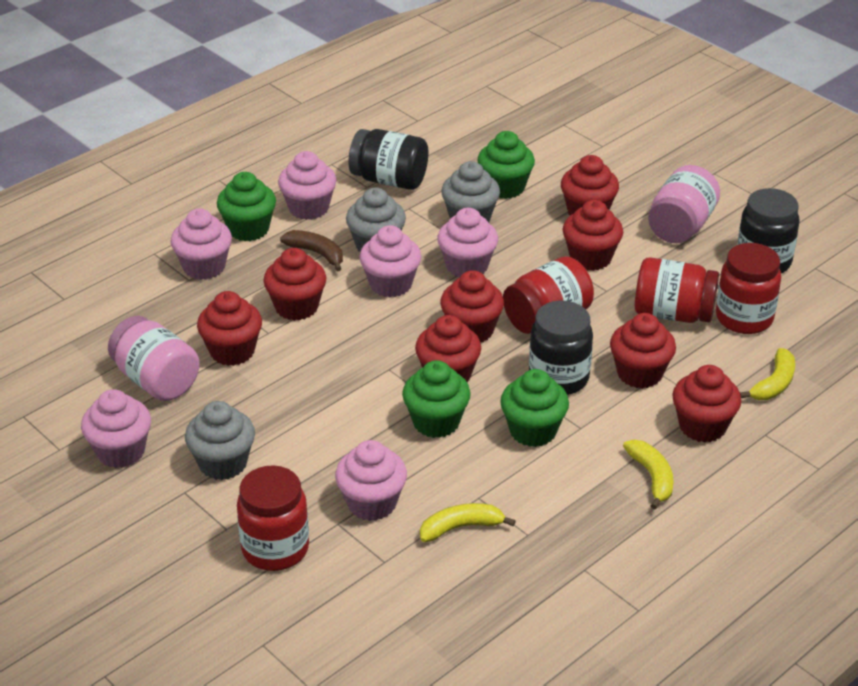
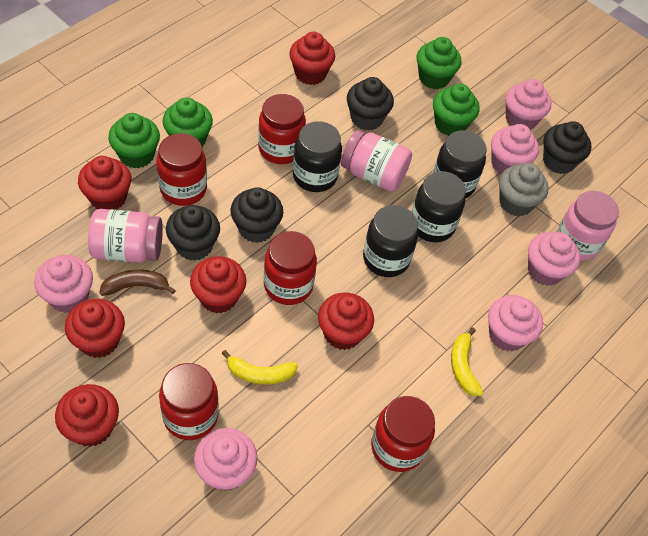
black cupcake: 0 -> 4
black jar: 3 -> 4
grey cupcake: 3 -> 1
pink jar: 2 -> 3
red cupcake: 8 -> 6
red jar: 4 -> 5
yellow banana: 3 -> 2

